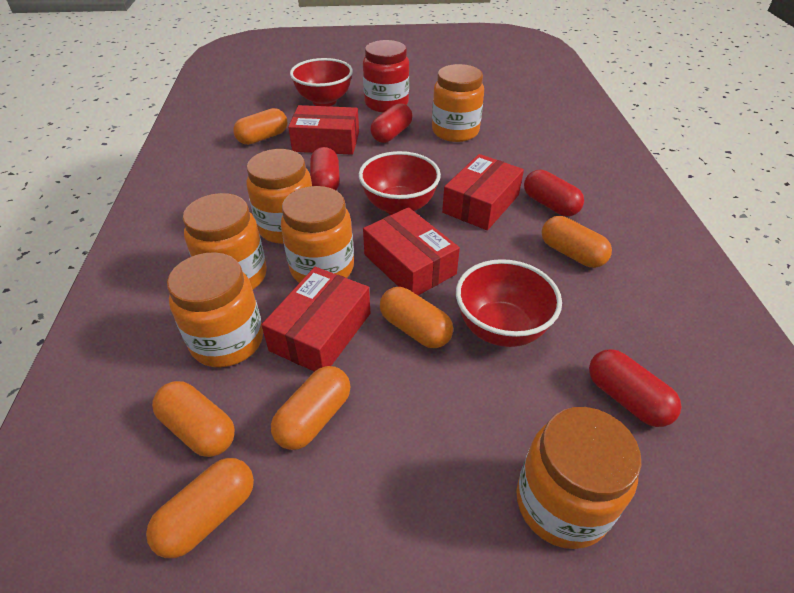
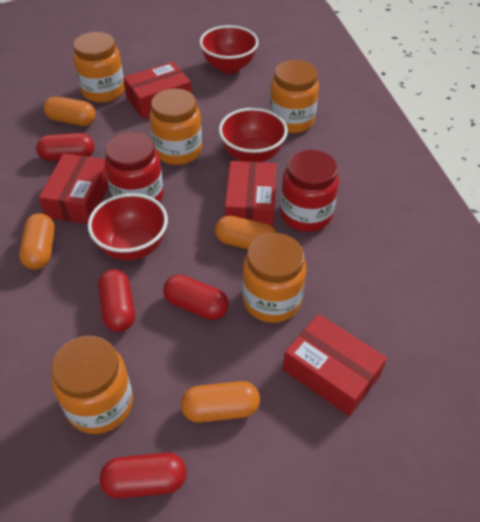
orange capsule: 6 -> 4
orange jar: 6 -> 5
red jar: 1 -> 2

